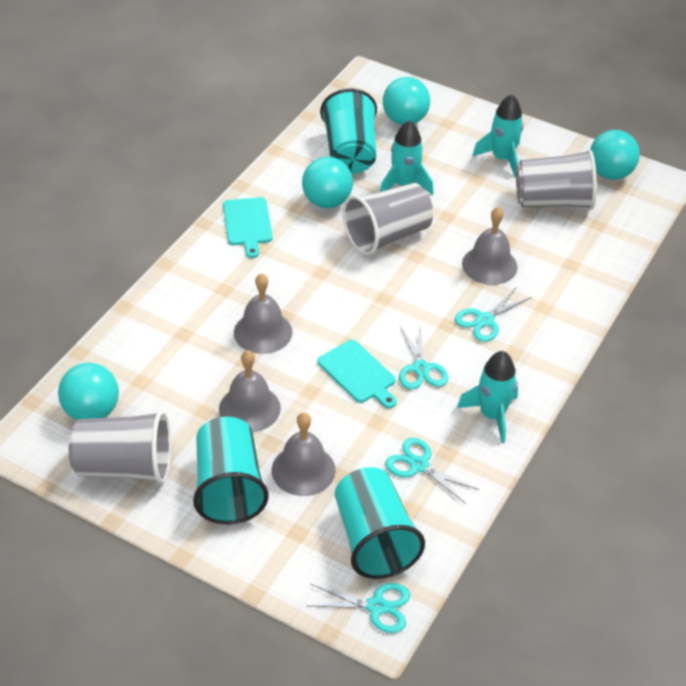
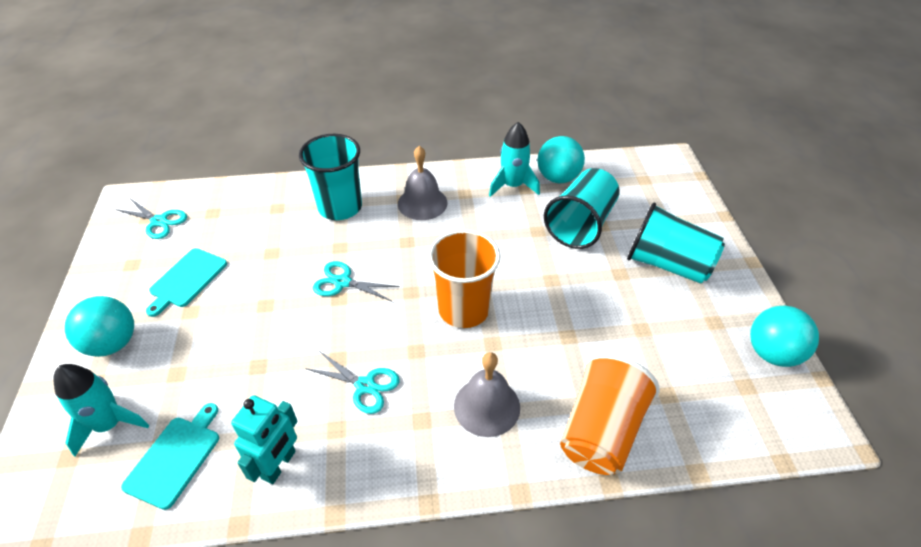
grey bell: 4 -> 2
grey cup: 3 -> 0
orange cup: 0 -> 2
turquoise ball: 4 -> 3
turquoise robot: 0 -> 1
turquoise rocket: 3 -> 2
turquoise scissors: 4 -> 3

